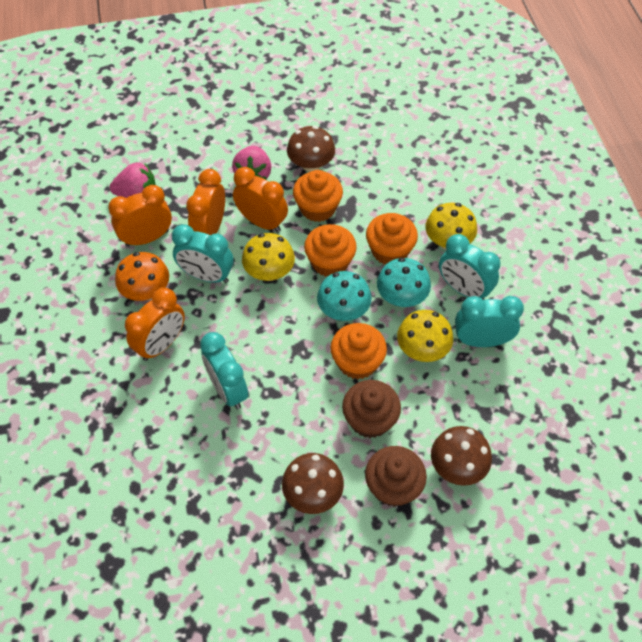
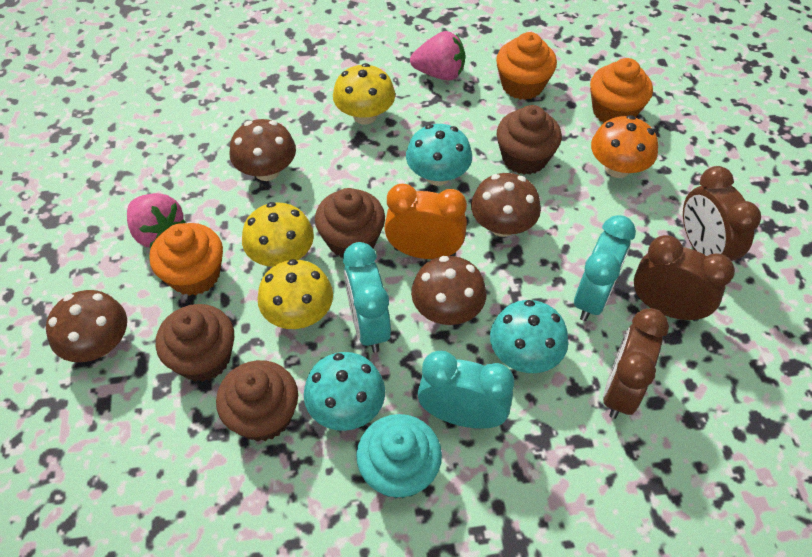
brown clock: 0 -> 3
brown cupcake: 2 -> 4
brown mushroom: 3 -> 4
orange clock: 4 -> 1
orange cupcake: 4 -> 3
turquoise clock: 4 -> 3
turquoise cupcake: 0 -> 1
turquoise mushroom: 2 -> 3

